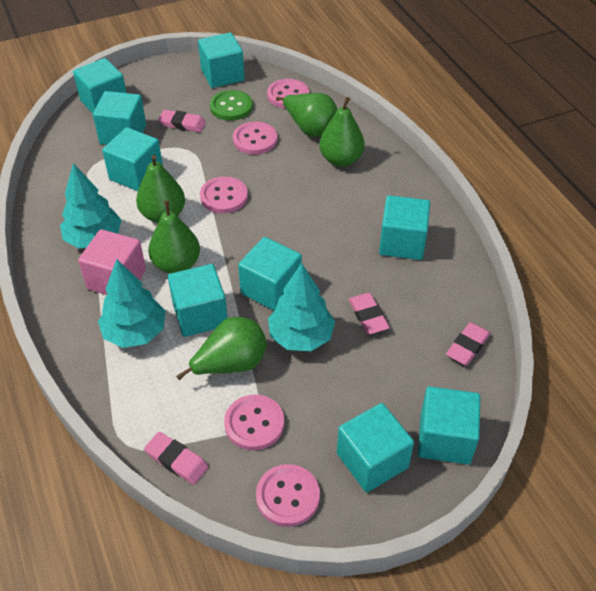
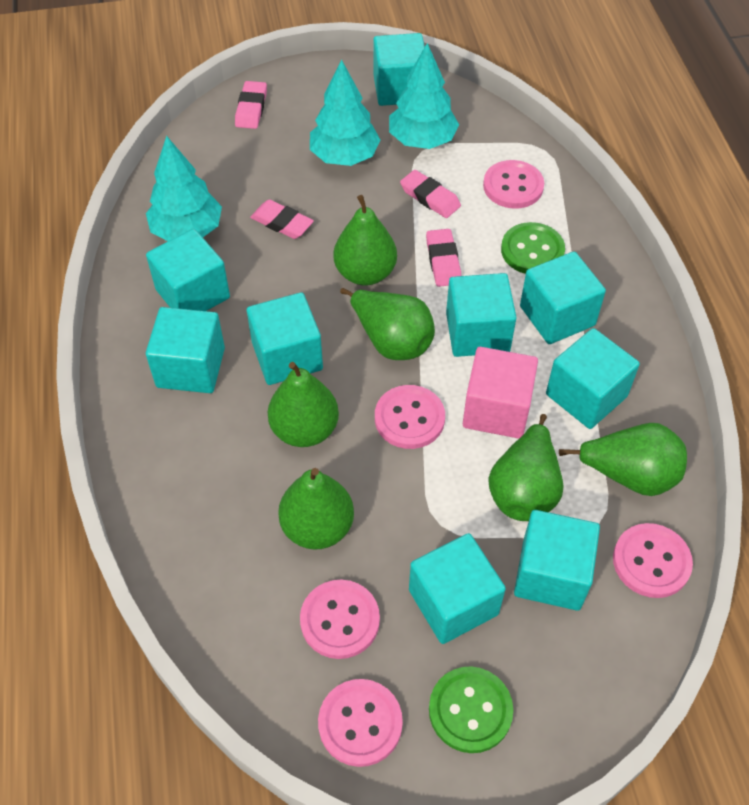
green button: 1 -> 2
green pear: 5 -> 6

